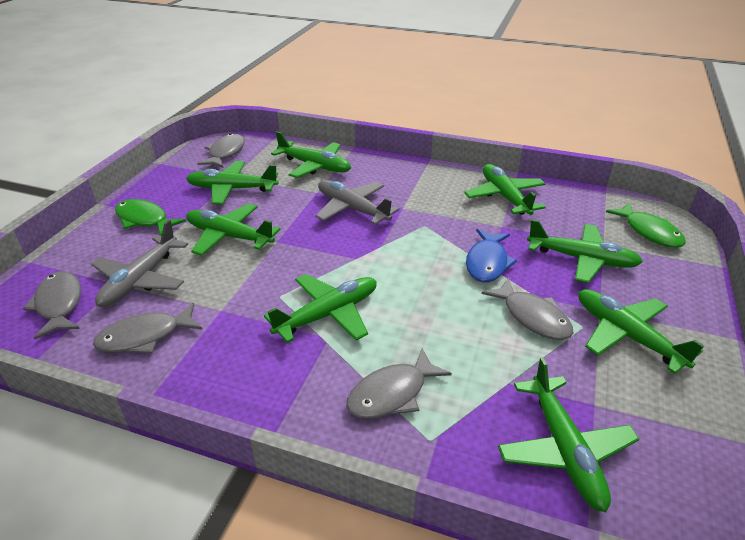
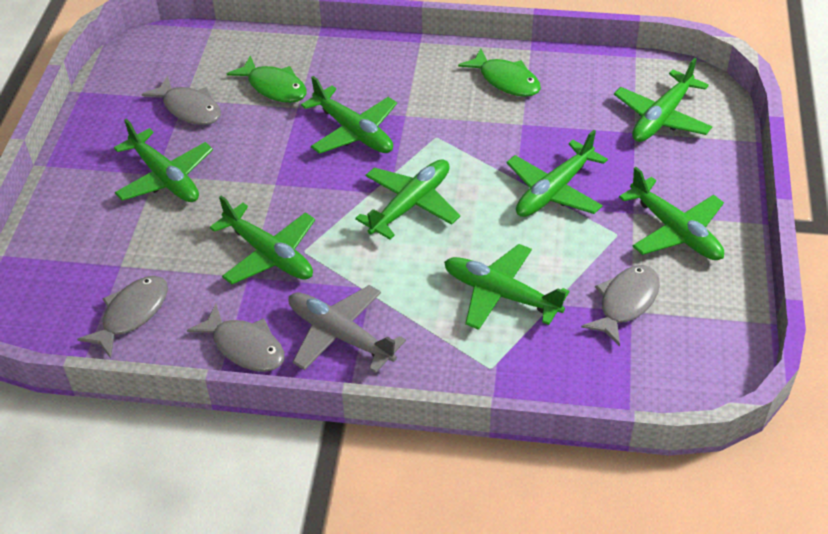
blue fish: 1 -> 0
grey fish: 5 -> 4
grey plane: 2 -> 1

